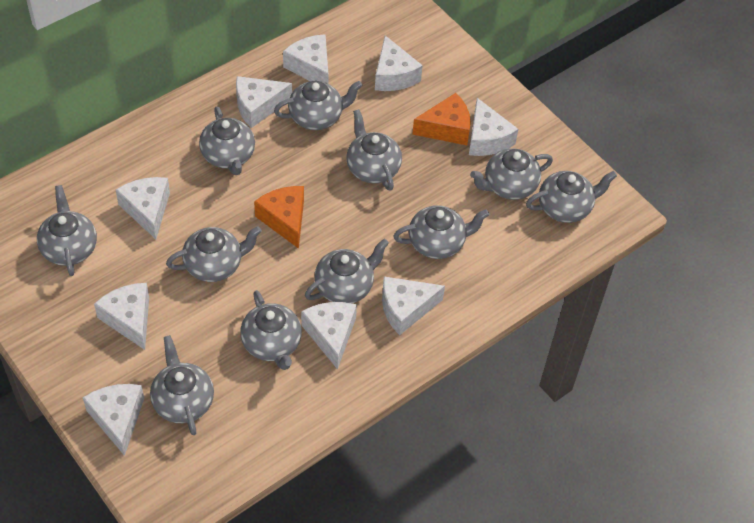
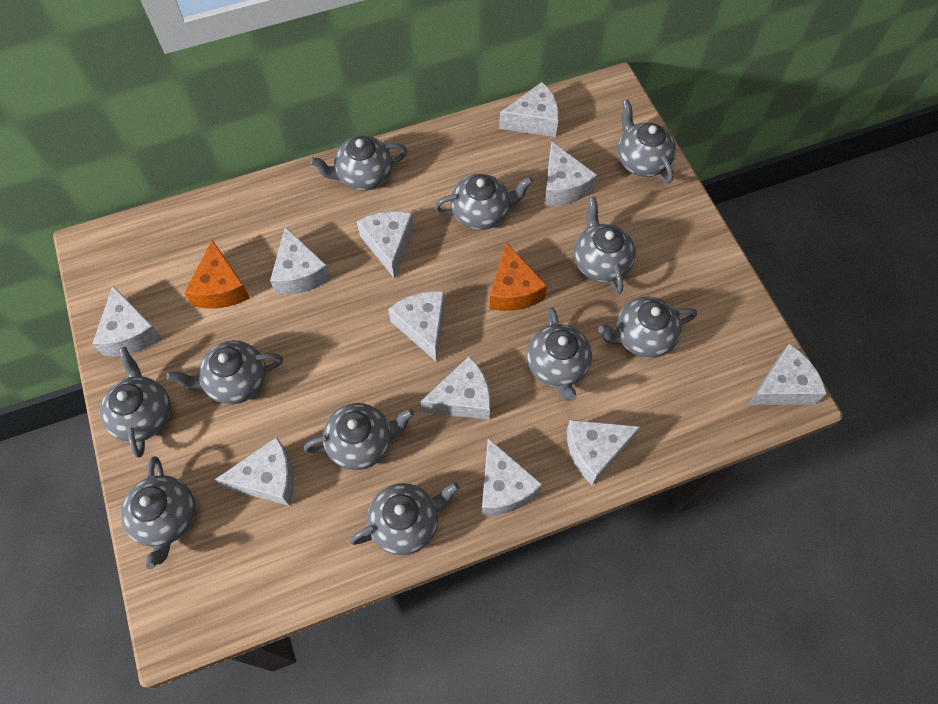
white cheese: 9 -> 11

